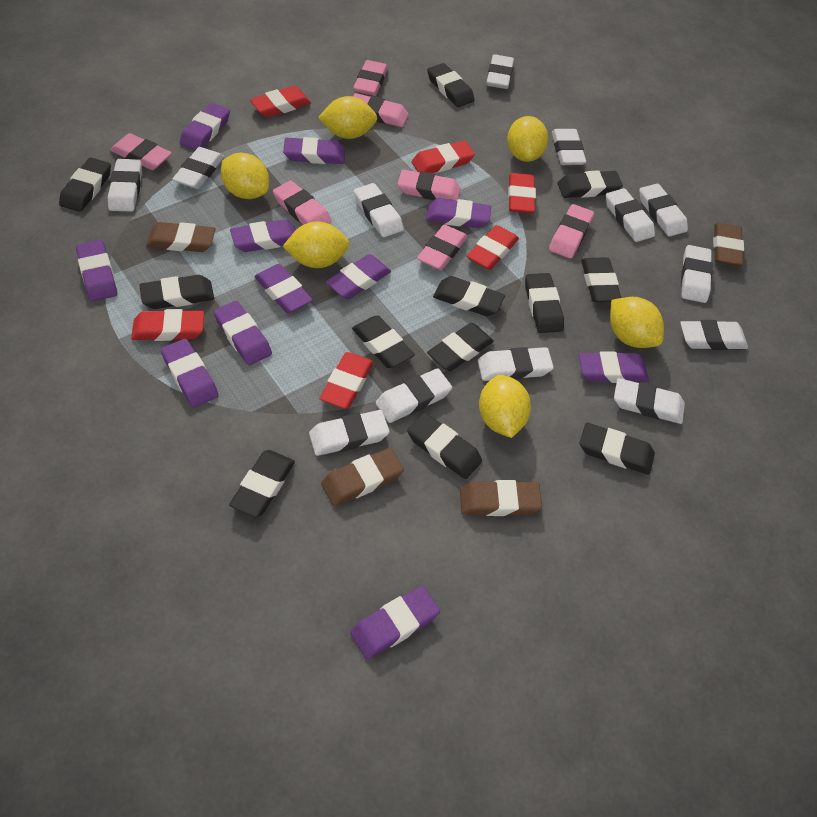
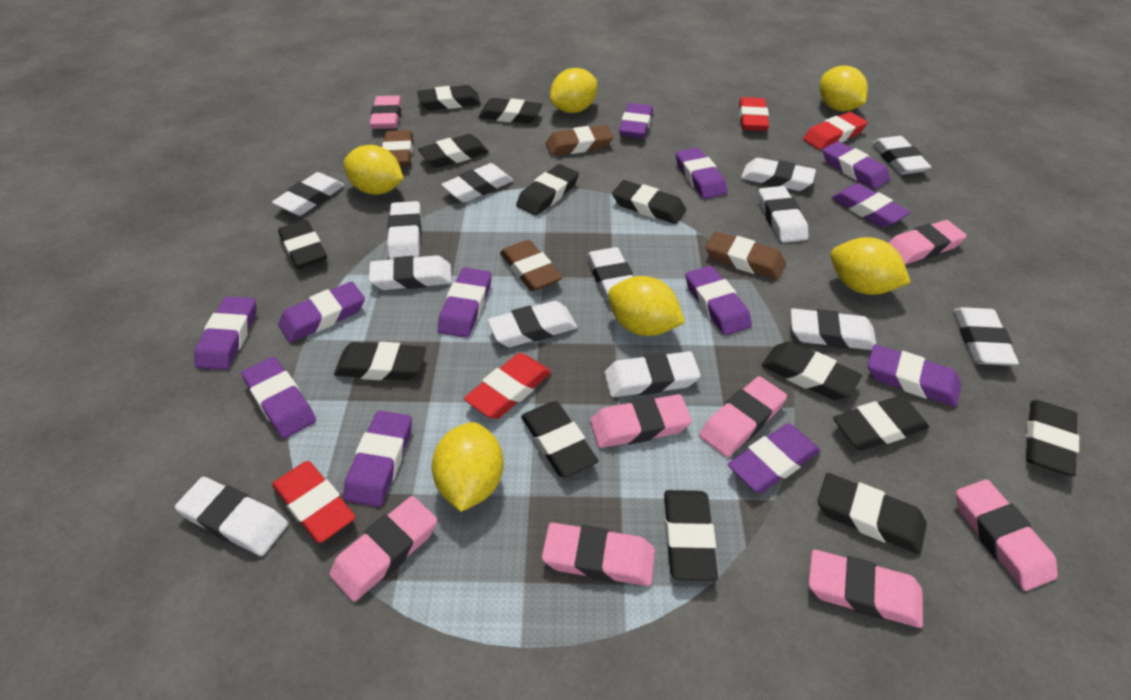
black eraser: 12 -> 13
pink eraser: 7 -> 8
purple eraser: 11 -> 12
red eraser: 6 -> 4

